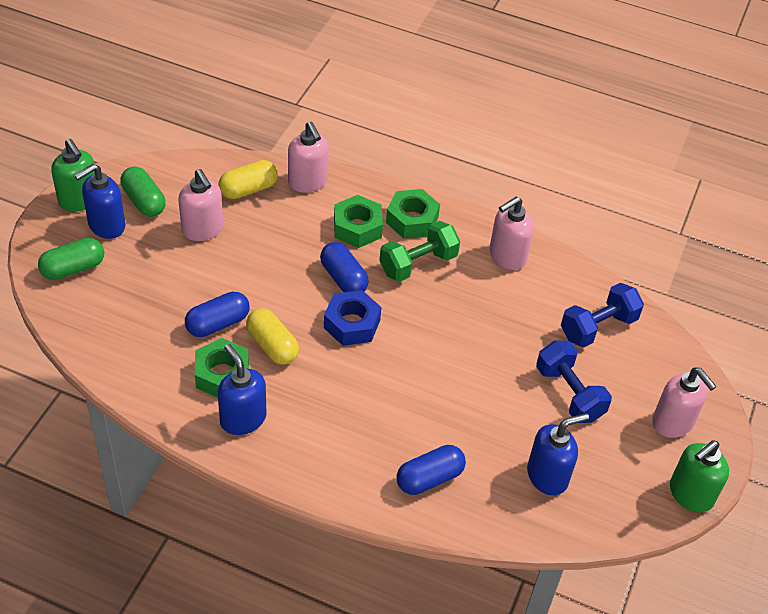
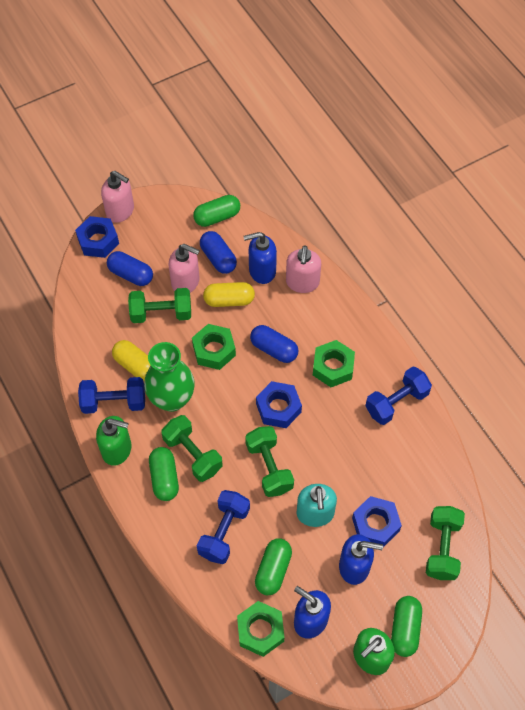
blue dumbbell: 2 -> 3
blue nut: 1 -> 3
green capsule: 2 -> 4
green dumbbell: 1 -> 4
green vase: 0 -> 1
pink soap dispenser: 4 -> 3
turquoise soap dispenser: 0 -> 1

